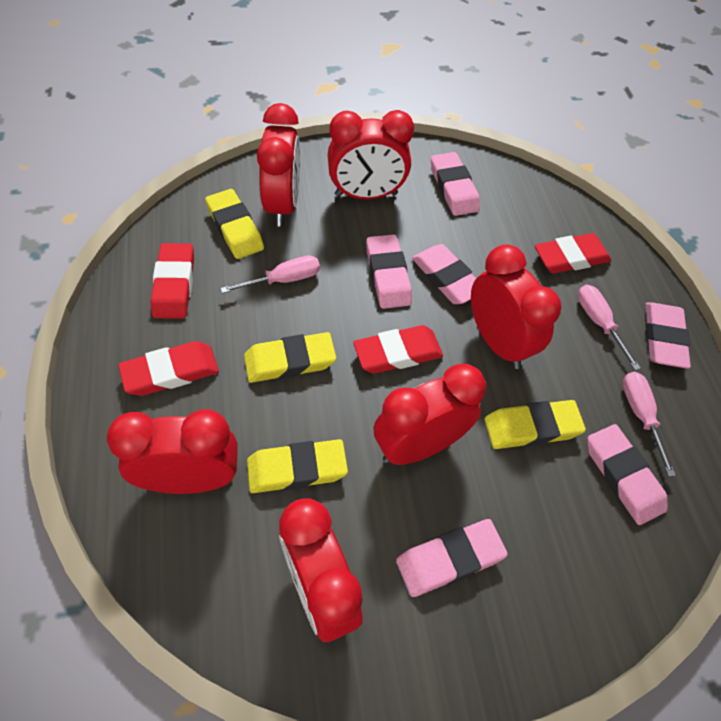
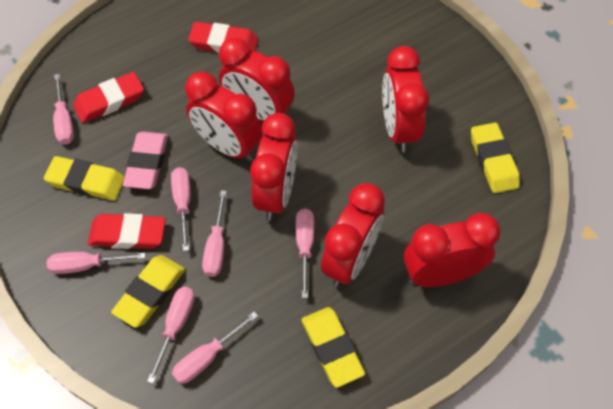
pink eraser: 6 -> 1
pink screwdriver: 3 -> 7
red eraser: 4 -> 3

